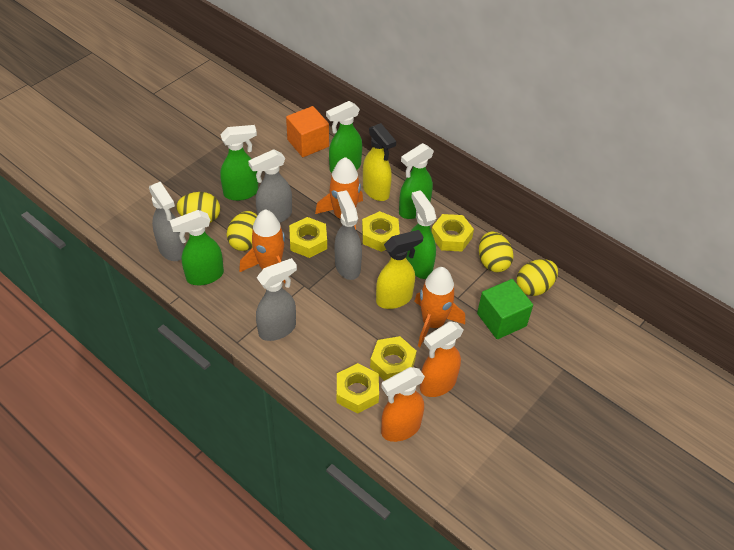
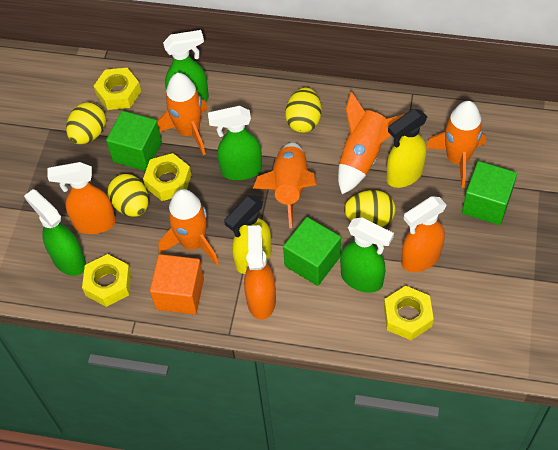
green cube: 1 -> 3
green spray bottle: 5 -> 4
grey spray bottle: 4 -> 0
orange rocket: 3 -> 5
orange spray bottle: 2 -> 3
yellow nut: 5 -> 4

